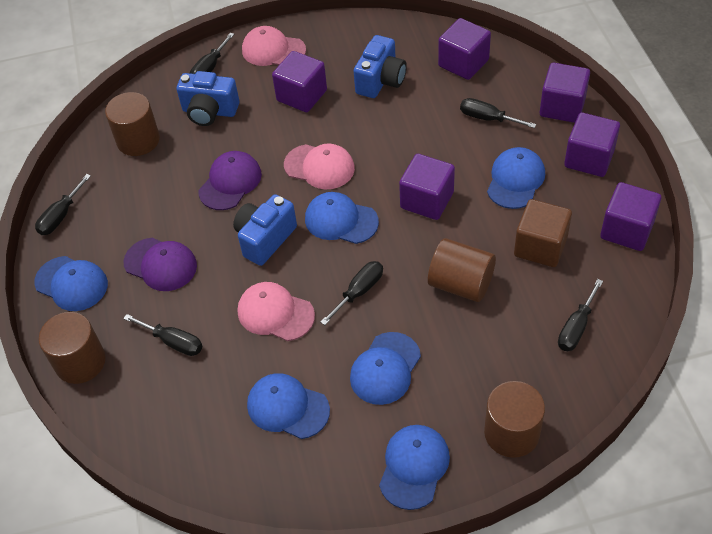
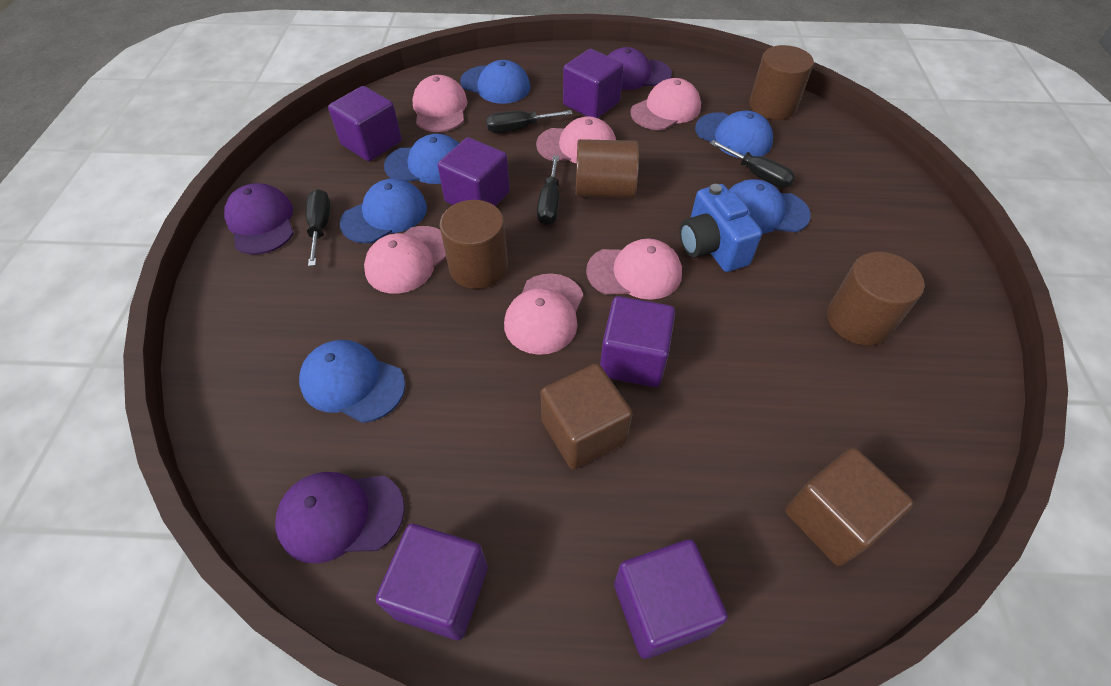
black screwdriver: 6 -> 4
blue camera: 3 -> 1
brown cube: 1 -> 2
pink cap: 3 -> 6
purple cap: 2 -> 3

